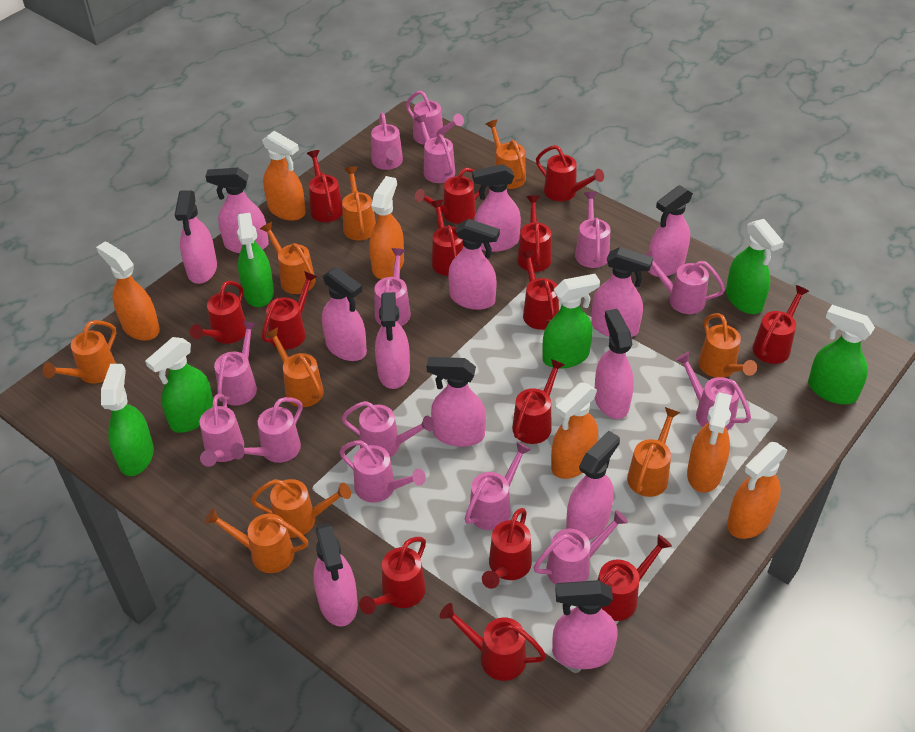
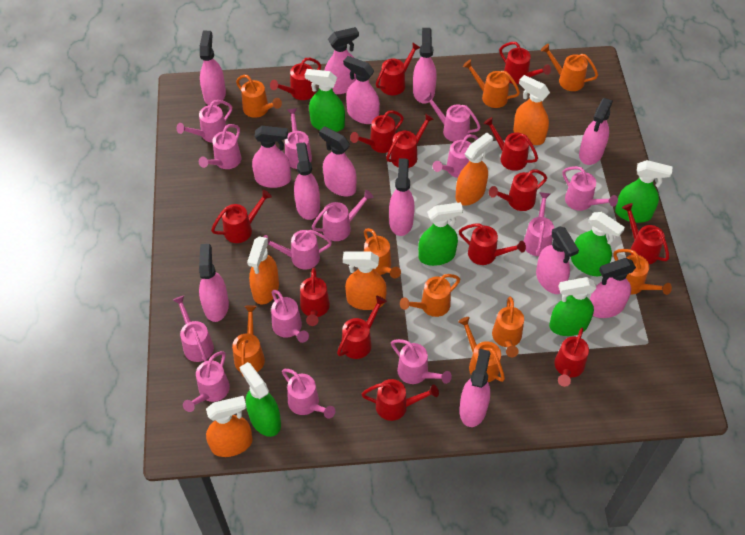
orange spray bottle: 6 -> 5

